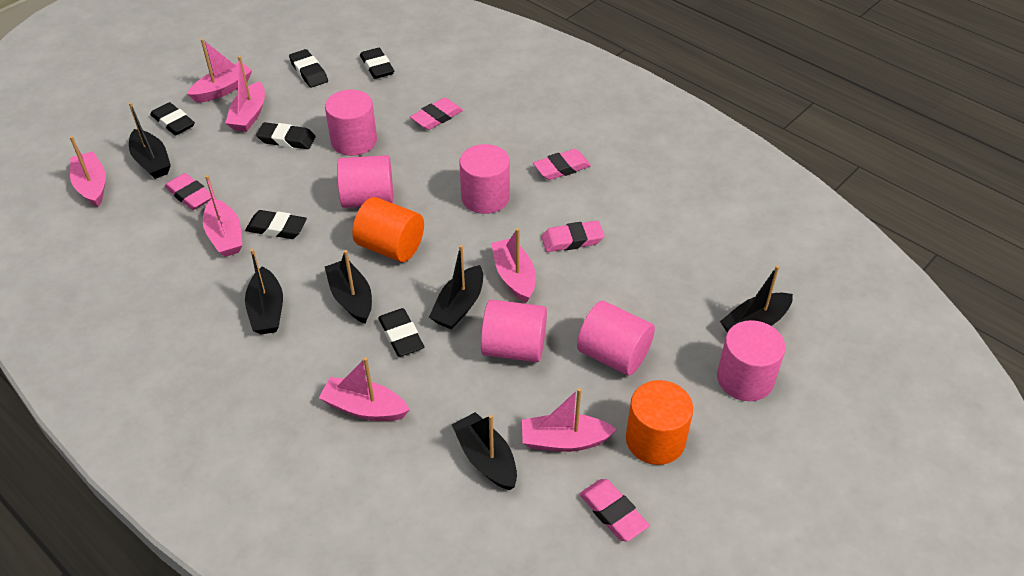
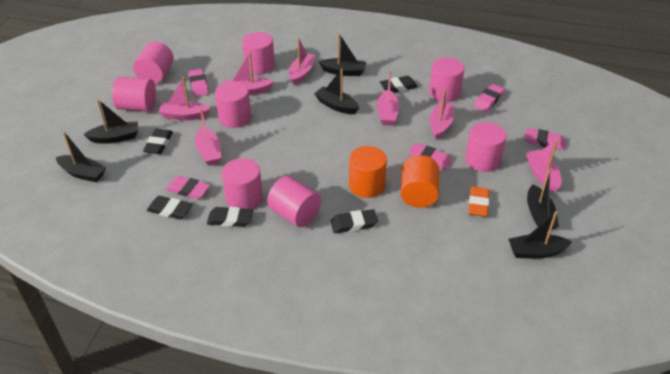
black eraser: 6 -> 5
orange eraser: 0 -> 1
pink cylinder: 6 -> 8

